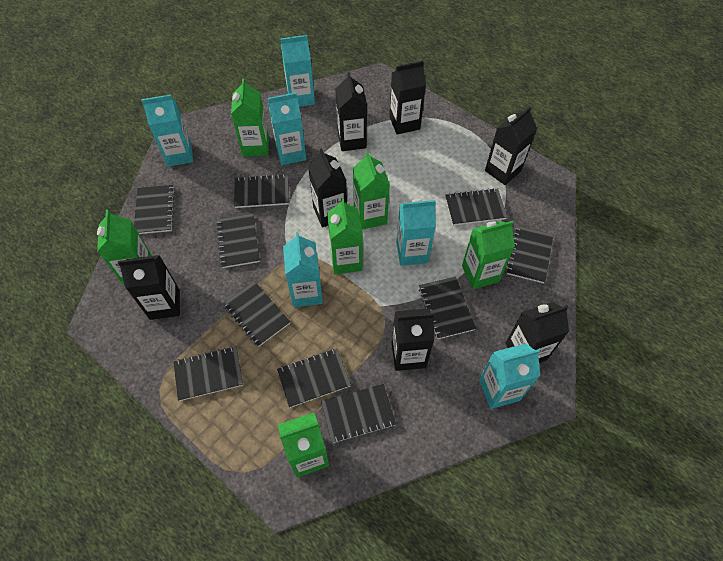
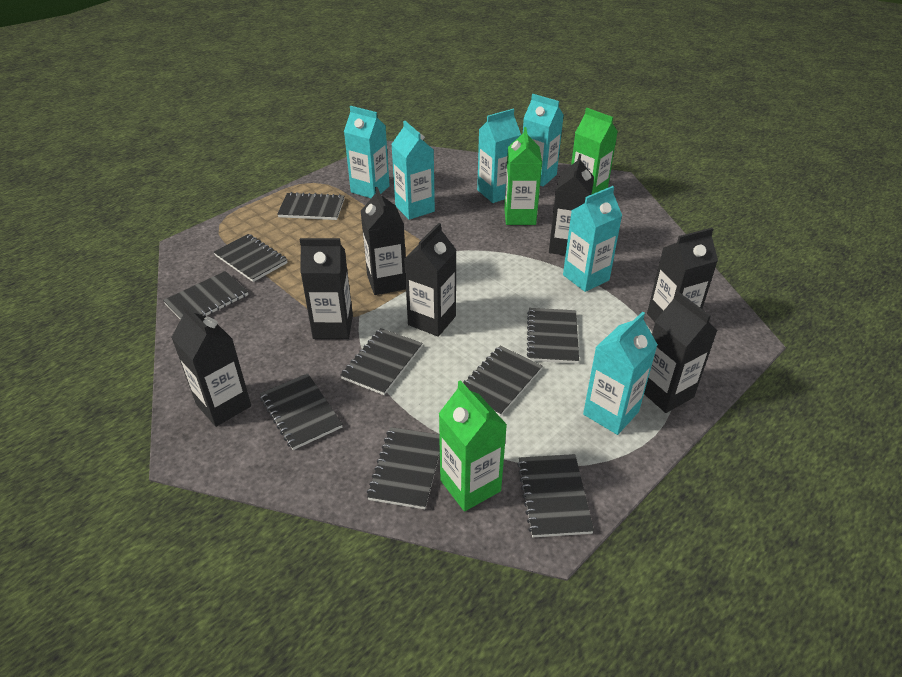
black notebook: 10 -> 9
green carton: 6 -> 3

